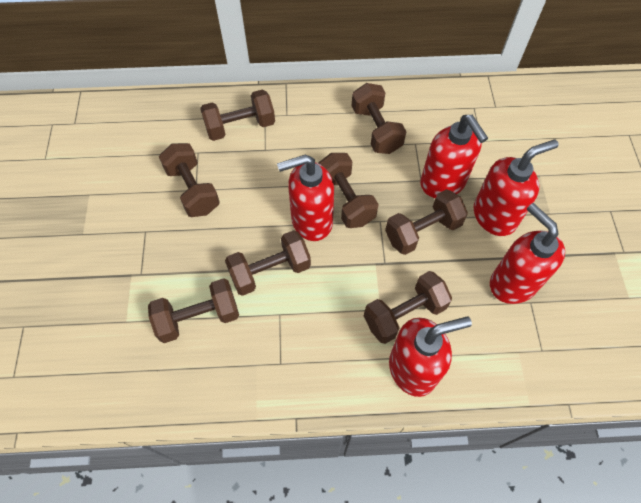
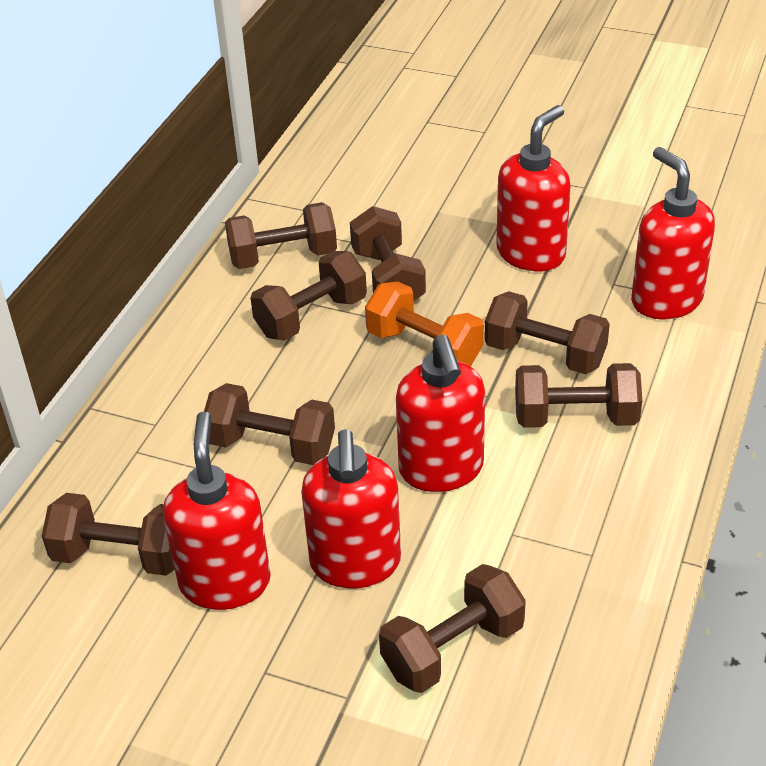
orange dumbbell: 0 -> 1

